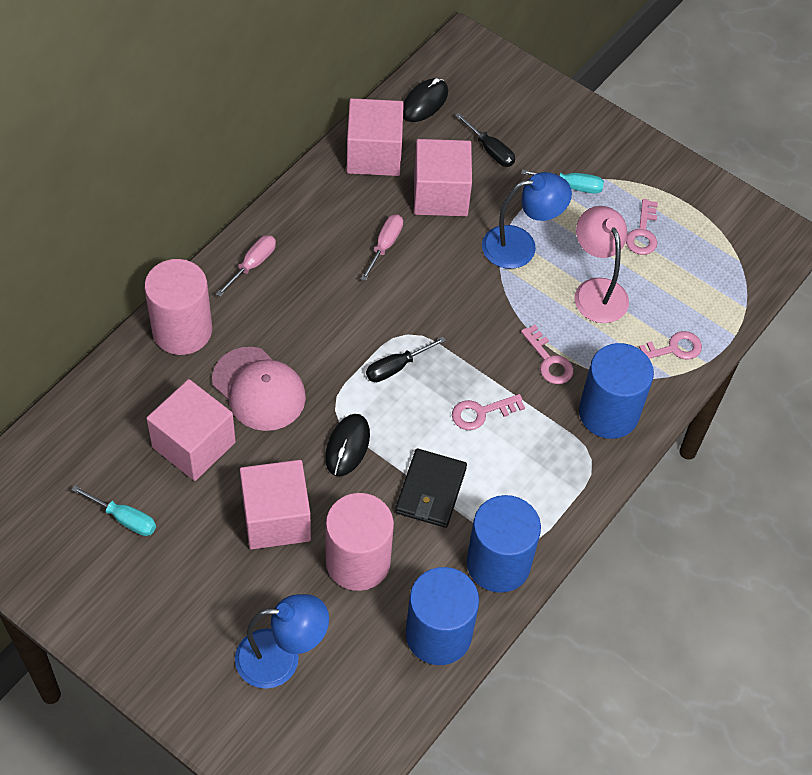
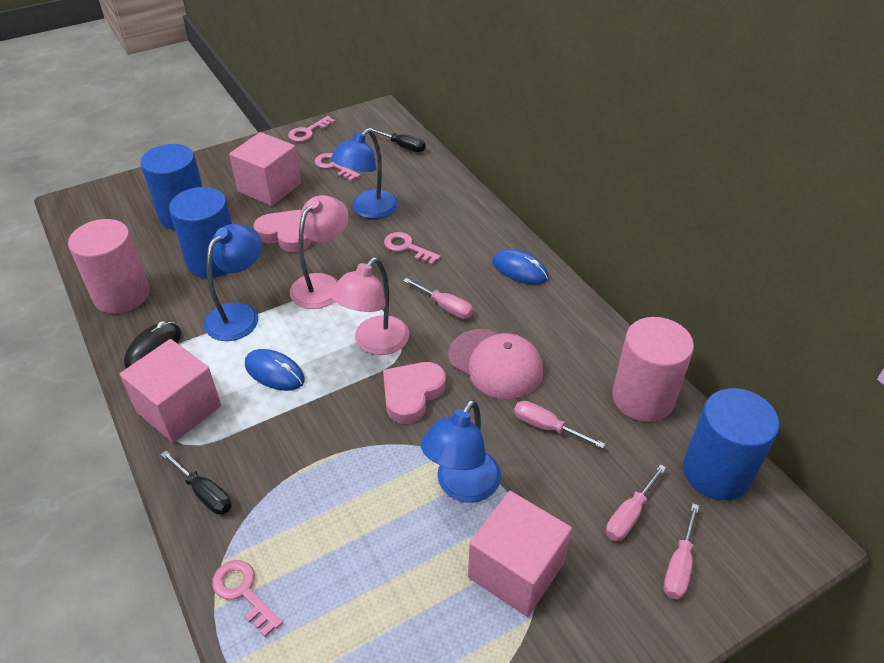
black mouse: 2 -> 1
black wallet: 1 -> 0
blue lamp: 2 -> 3
blue mouse: 0 -> 2
pink cube: 4 -> 3
pink heart: 0 -> 2
pink lamp: 1 -> 2
pink screwdriver: 2 -> 4
turquoise screwdriver: 2 -> 0

